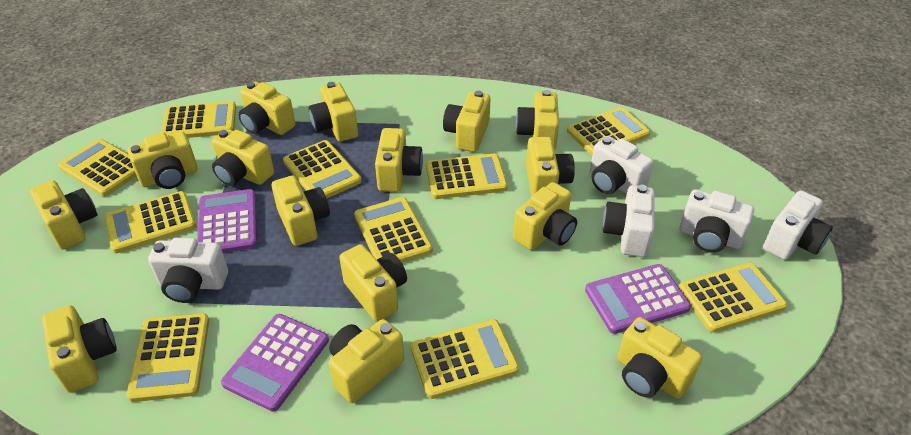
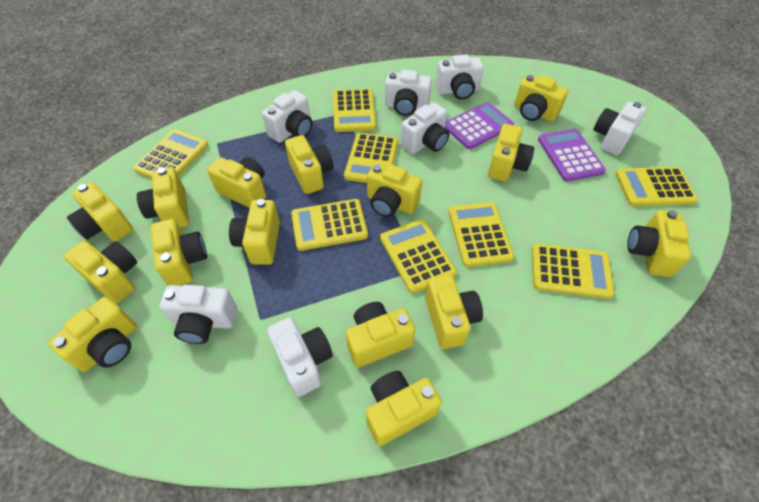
purple calculator: 3 -> 2
white camera: 5 -> 7
yellow calculator: 10 -> 8

